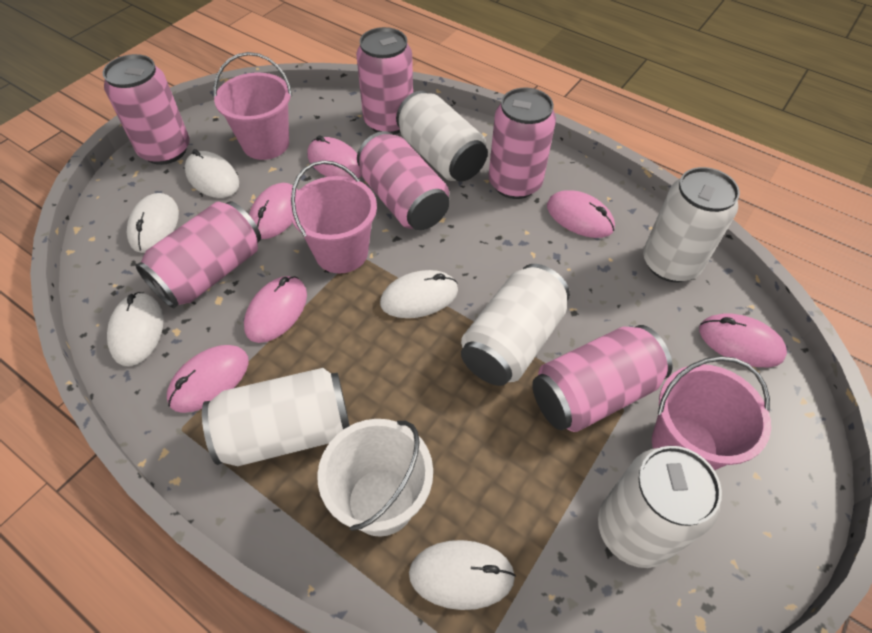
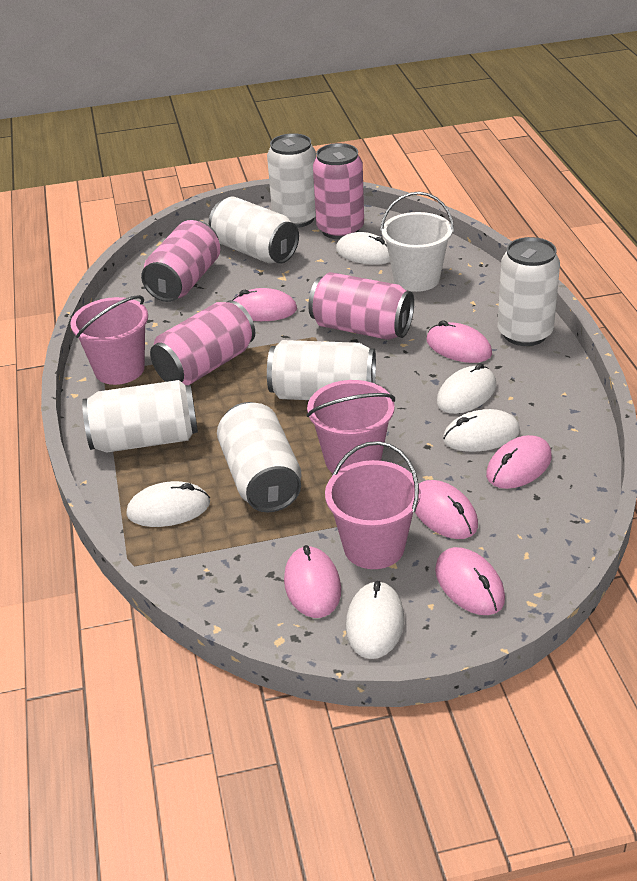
pink can: 6 -> 4
white can: 5 -> 6

